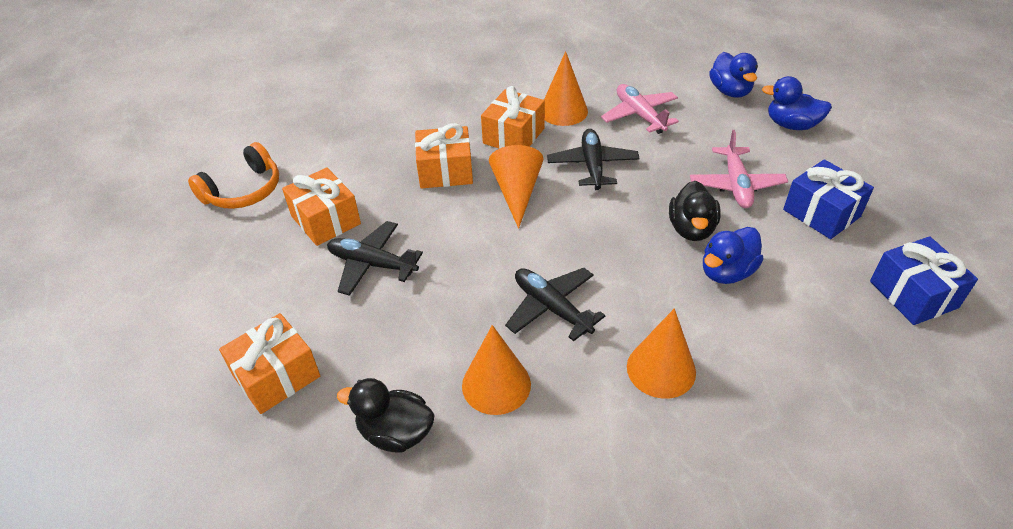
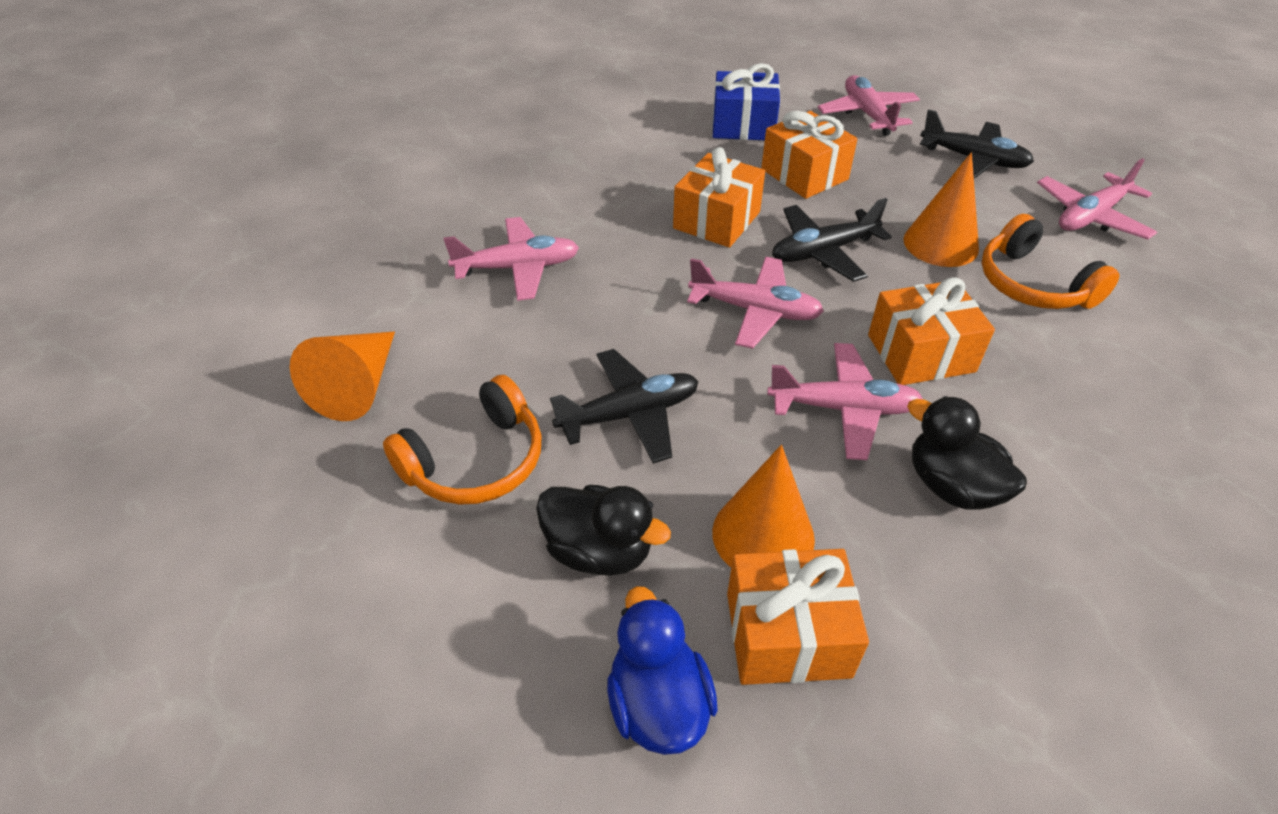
blue duck: 3 -> 1
blue gift: 2 -> 1
orange cone: 4 -> 3
orange headphones: 1 -> 2
pink plane: 2 -> 5

